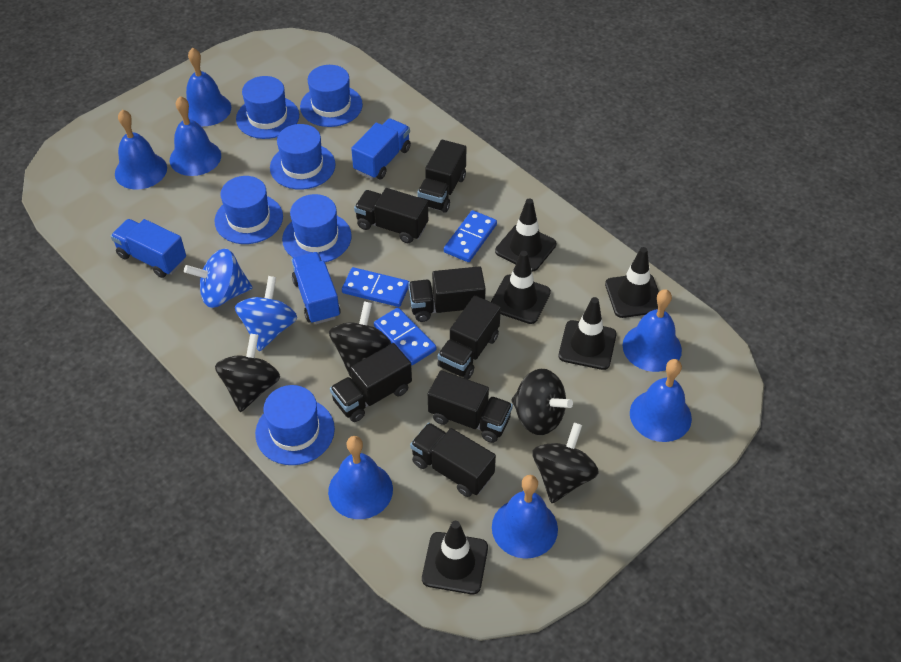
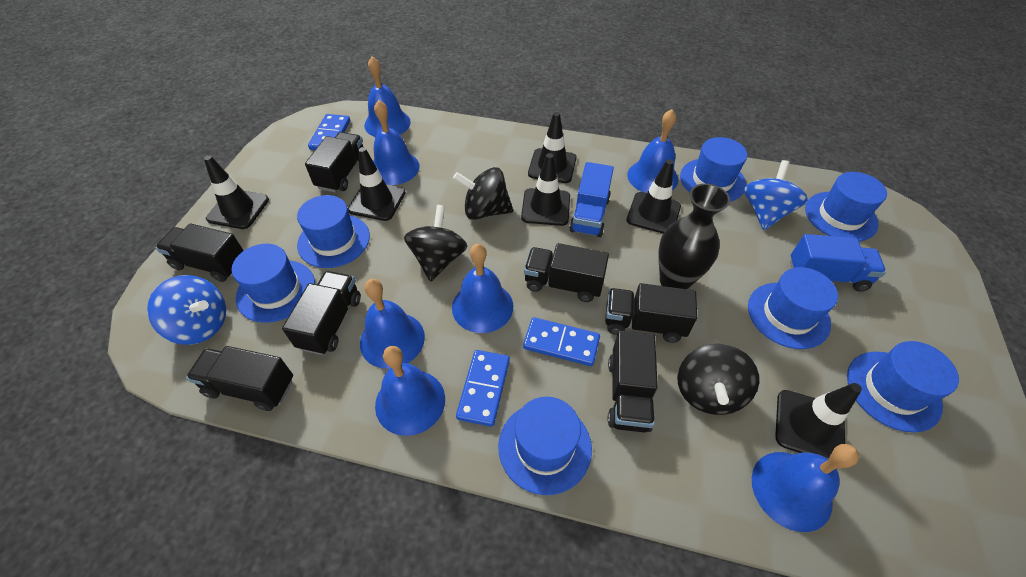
black spinning top: 4 -> 3
black traffic cone: 5 -> 6
black vase: 0 -> 1
blue hat: 6 -> 7
blue truck: 3 -> 2

